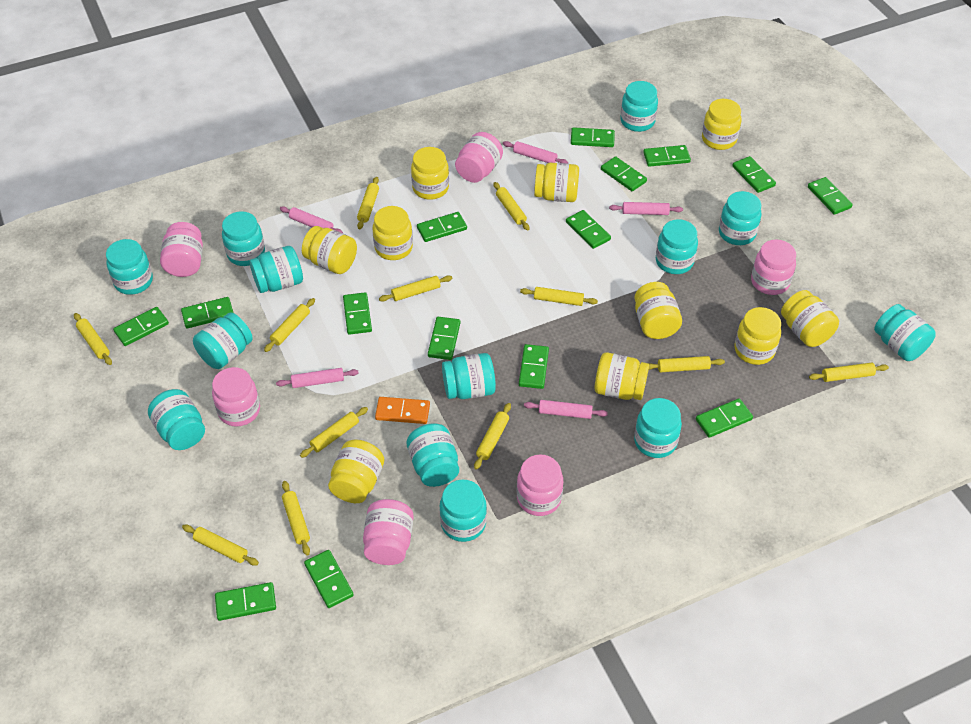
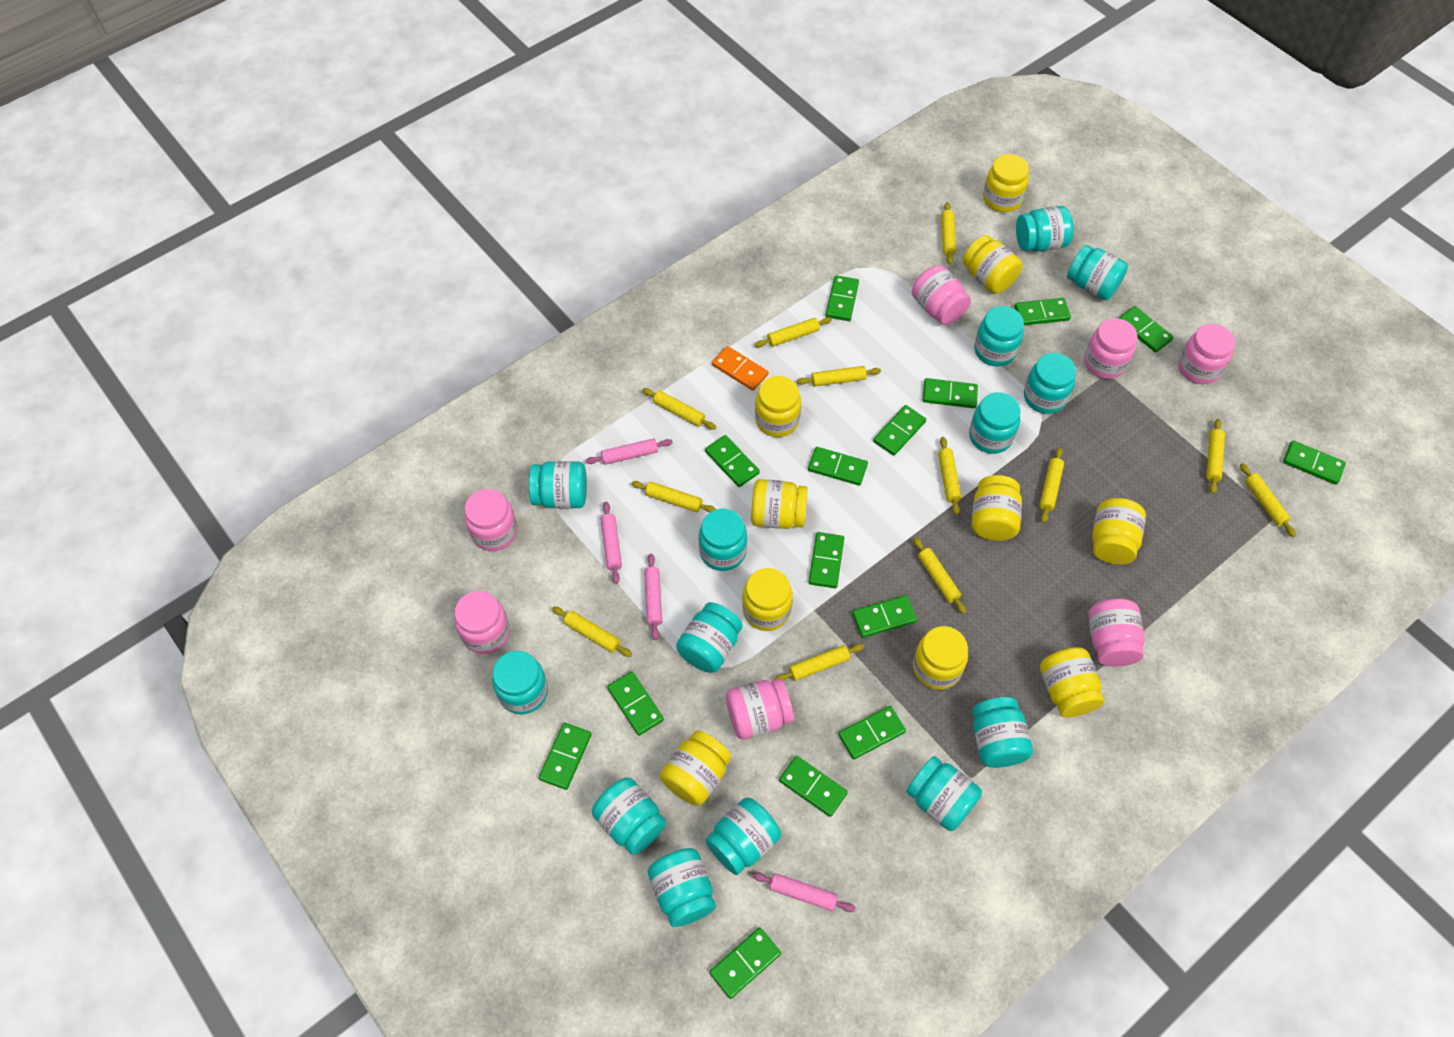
pink jar: 6 -> 7
pink rolling pin: 5 -> 4
turquoise jar: 13 -> 14

